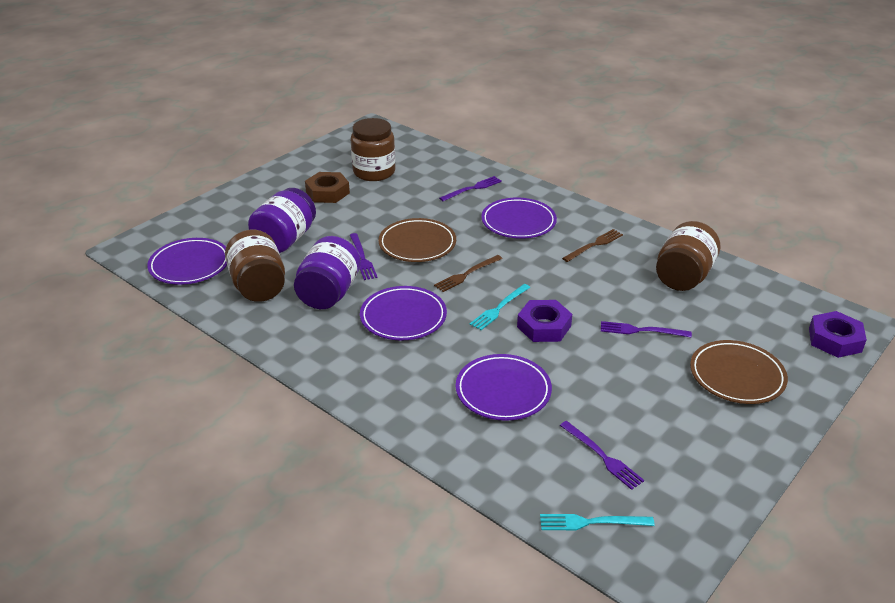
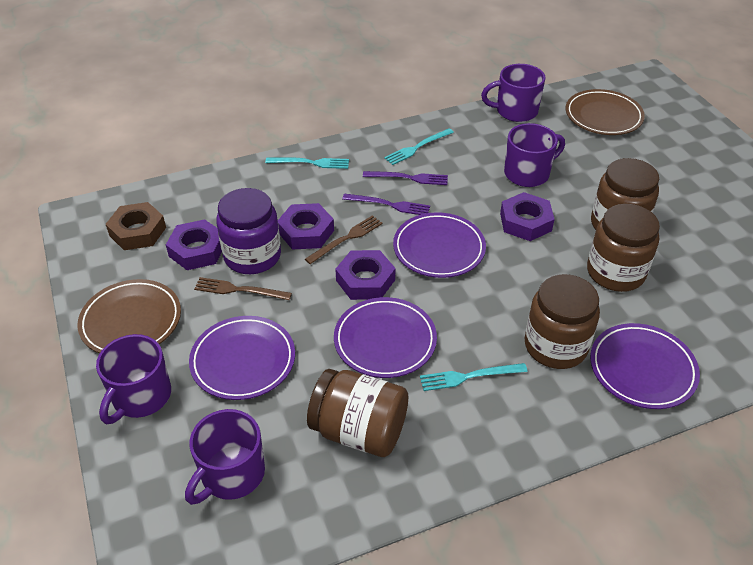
brown jar: 3 -> 4
purple fork: 4 -> 2
purple jar: 2 -> 1
purple mug: 0 -> 4
purple nut: 2 -> 4
turquoise fork: 2 -> 3

